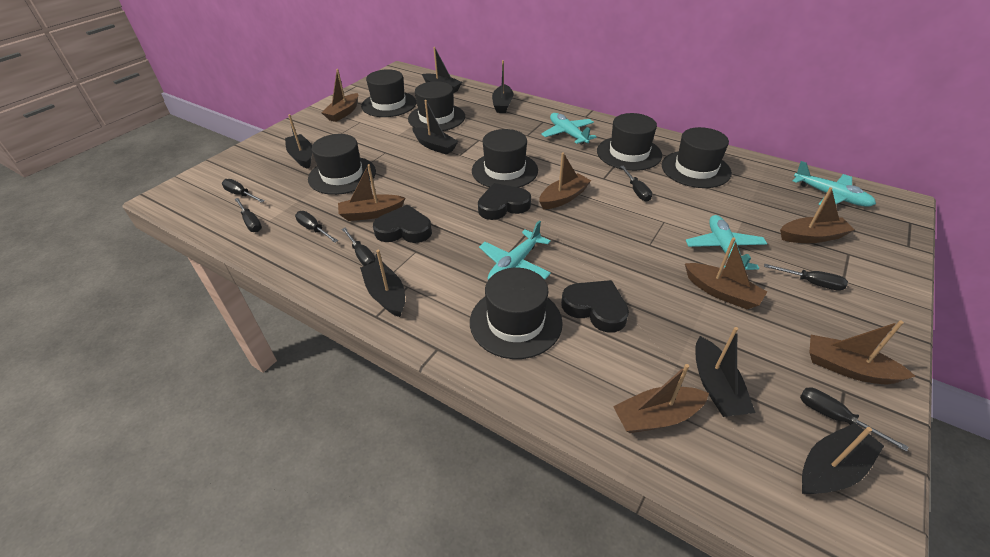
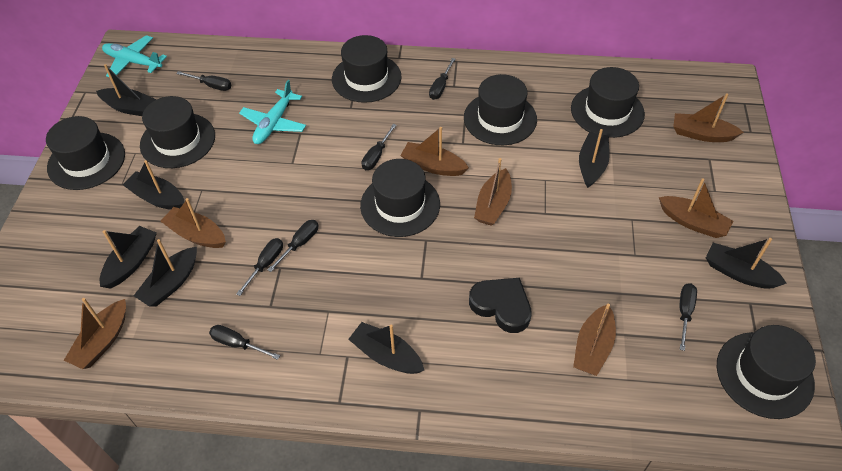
black heart: 3 -> 1
turquoise plane: 4 -> 2

